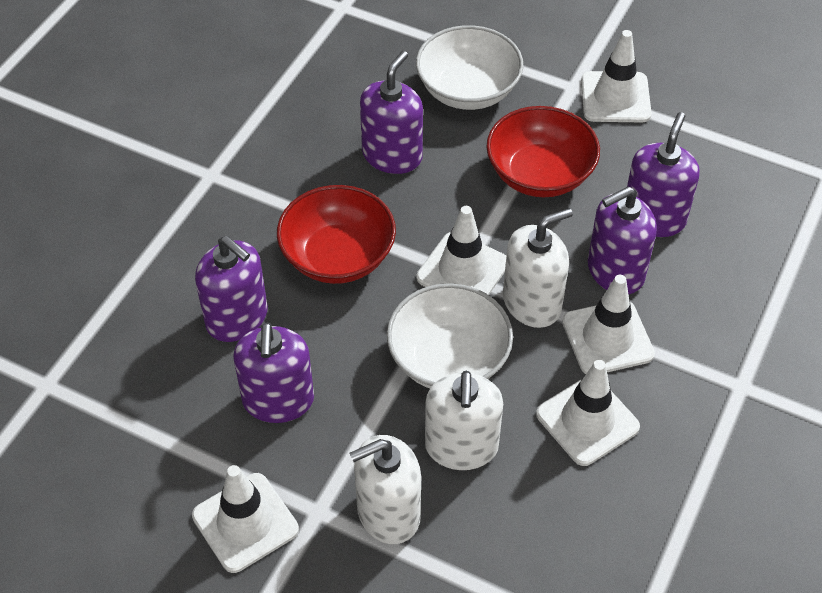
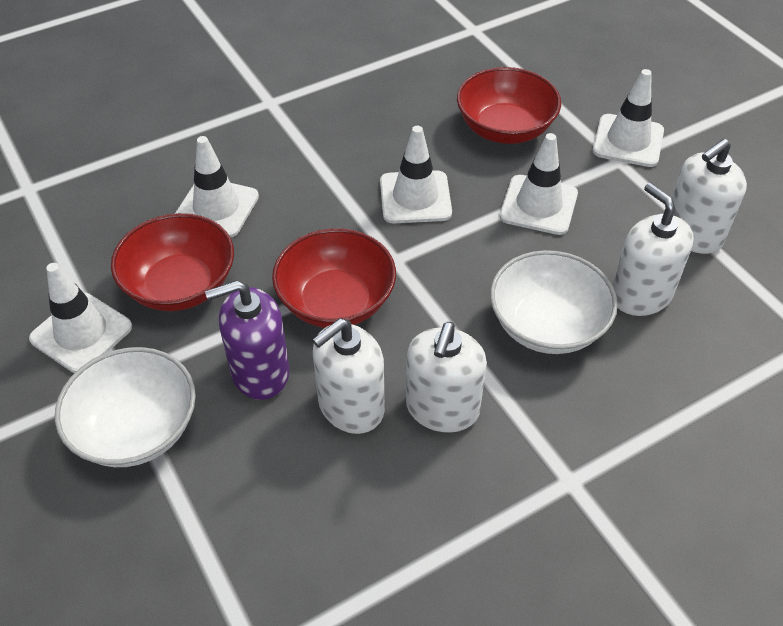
purple soap dispenser: 5 -> 1
red bowl: 2 -> 3
white soap dispenser: 3 -> 4

